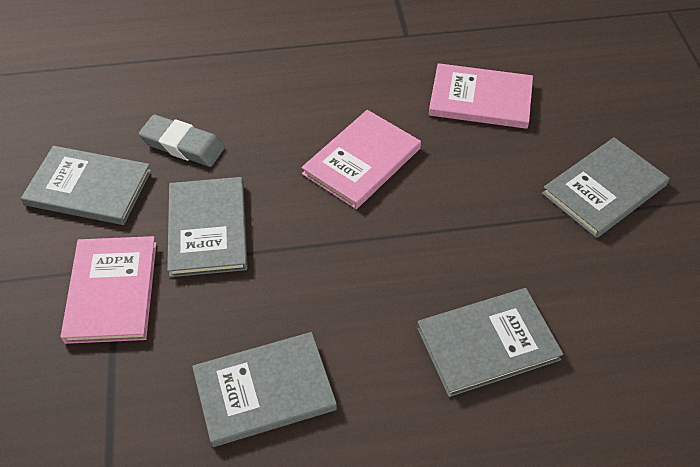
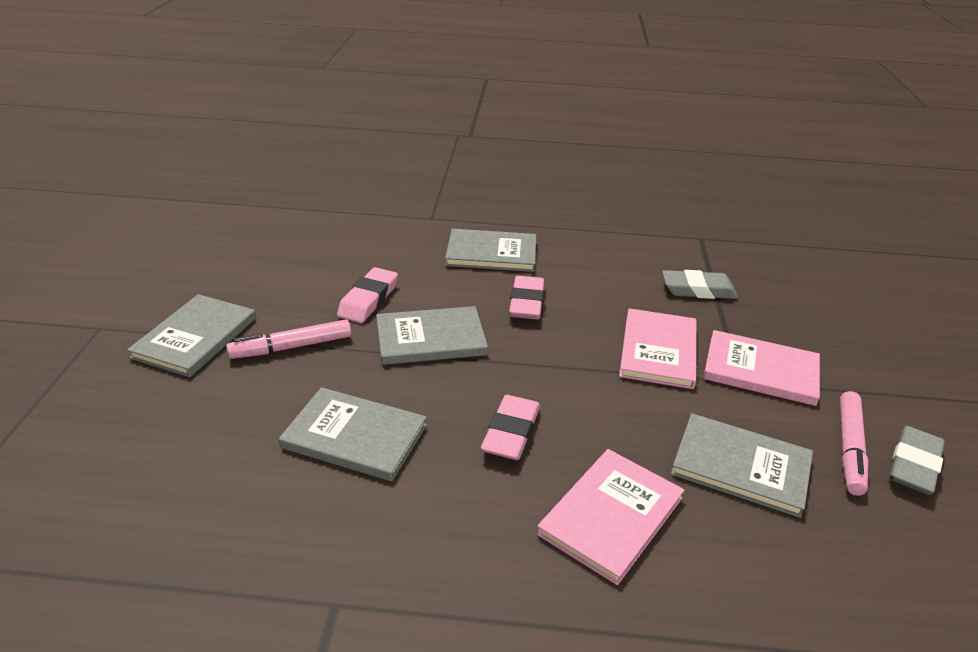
grey eraser: 1 -> 2
pink eraser: 0 -> 3
pink marker: 0 -> 2

